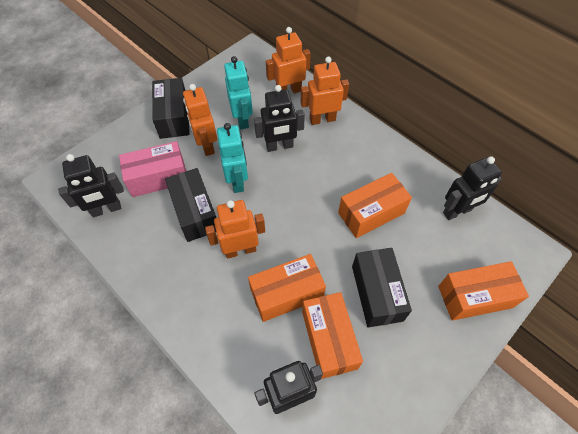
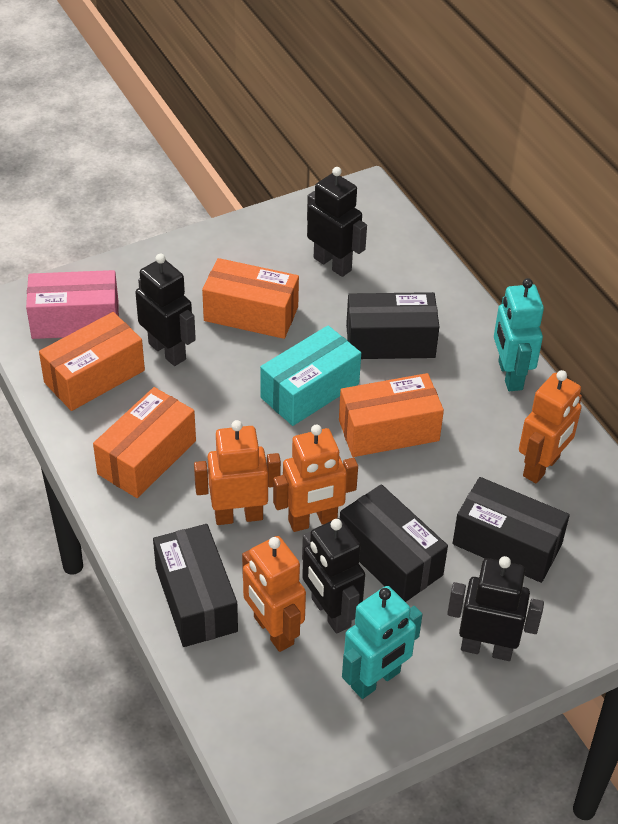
black box: 3 -> 4
turquoise box: 0 -> 1

